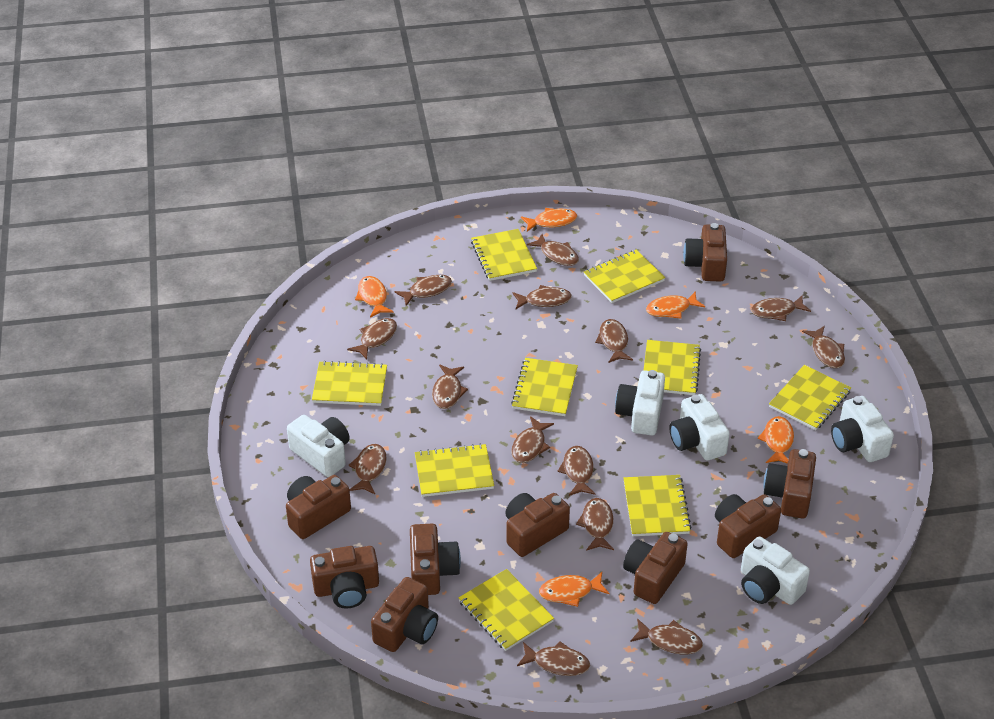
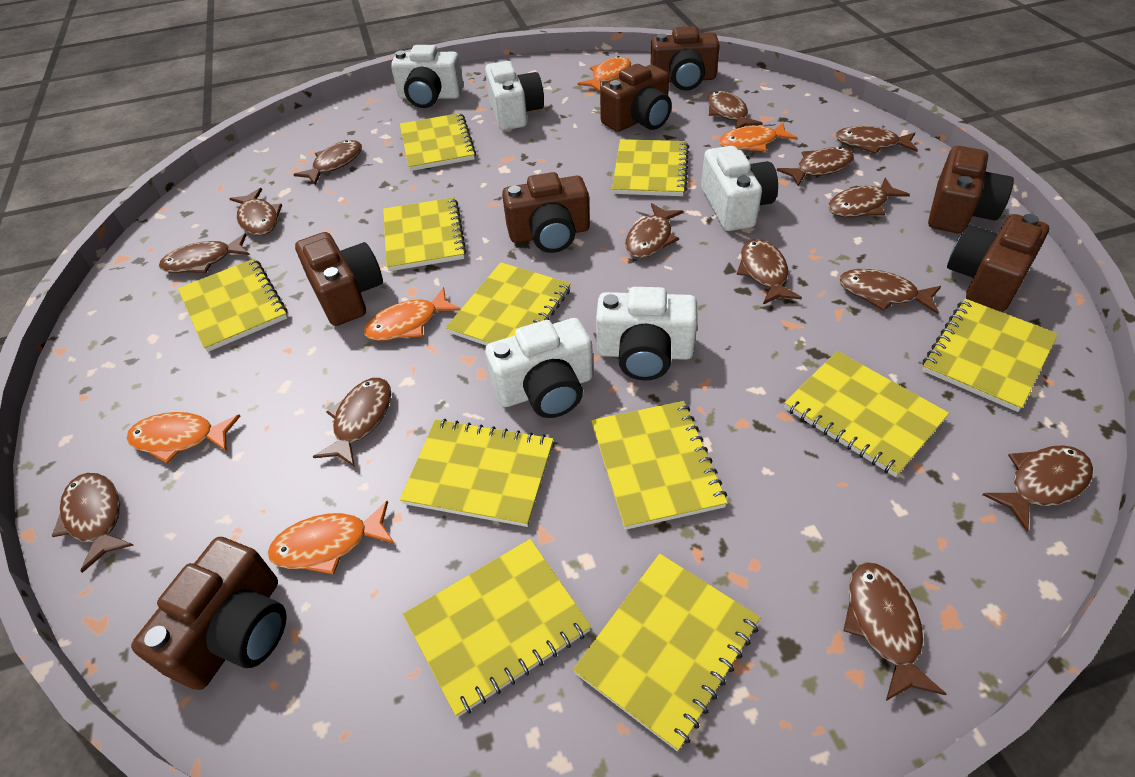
brown camera: 9 -> 7
yellow notebook: 9 -> 11

